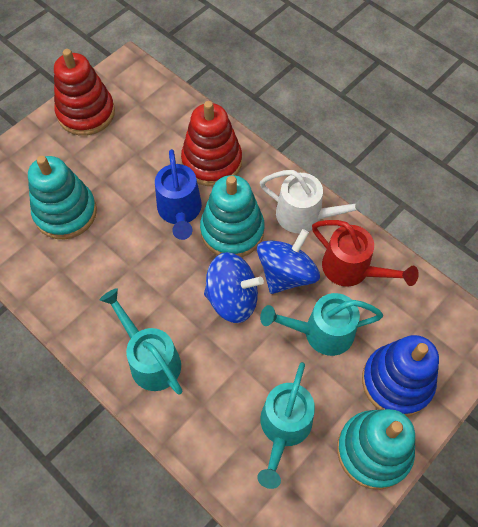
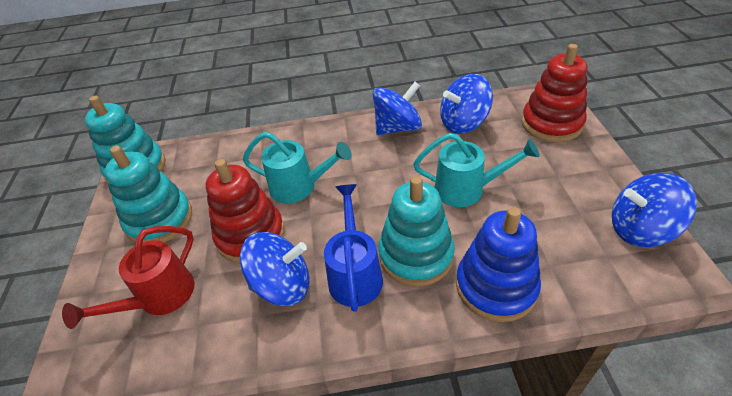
blue spinning top: 2 -> 4
turquoise watering can: 3 -> 2
white watering can: 1 -> 0

